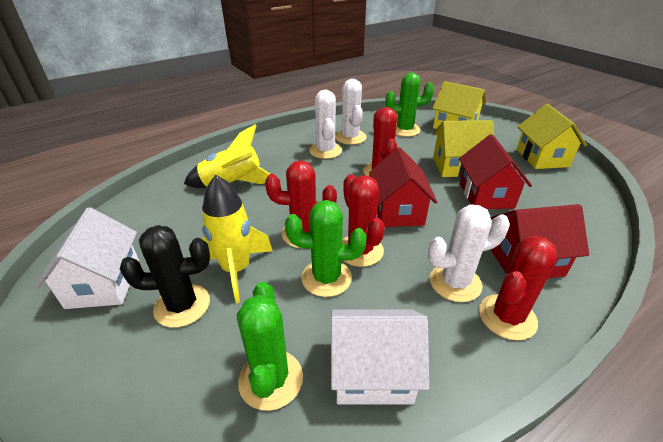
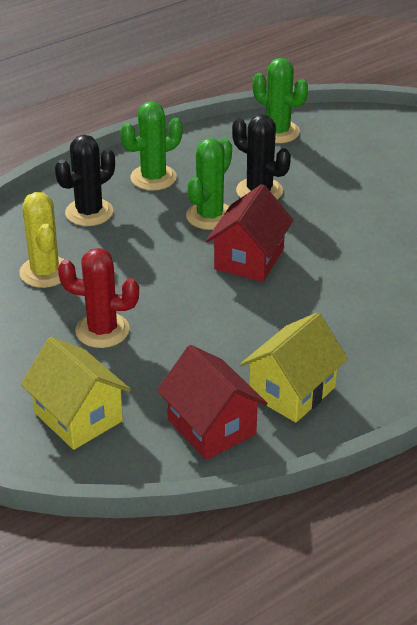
black cactus: 1 -> 2
red cactus: 4 -> 1
red house: 3 -> 2
white cactus: 3 -> 0
white house: 2 -> 0
yellow cactus: 0 -> 1
yellow house: 3 -> 2
yellow rocket: 2 -> 0

